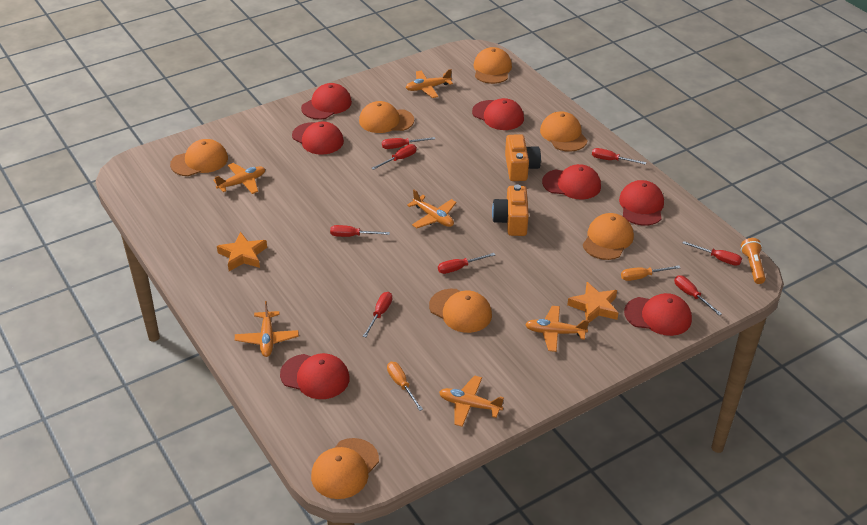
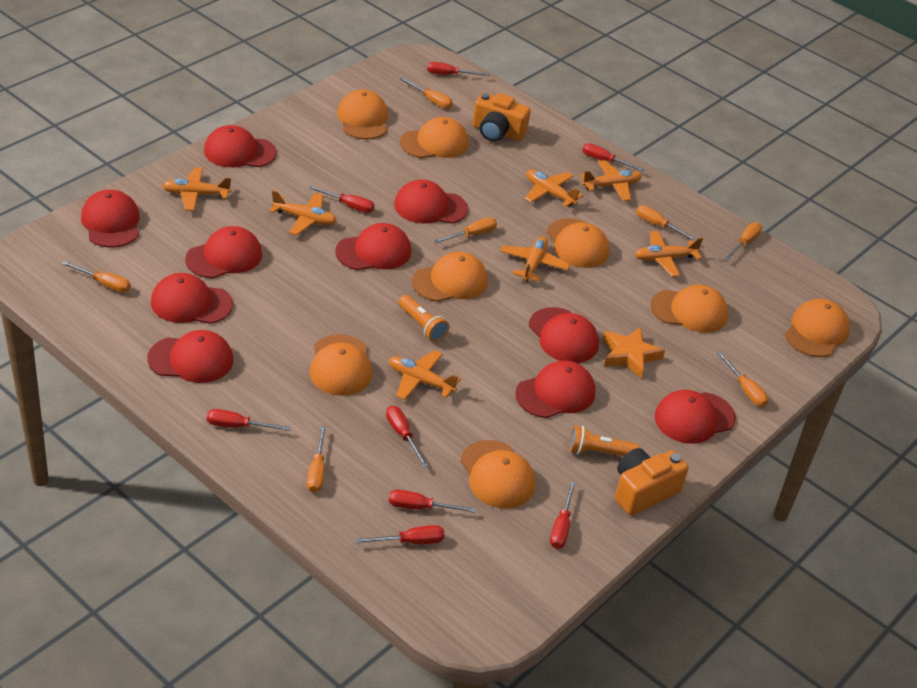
orange cap: 7 -> 8
orange flashlight: 1 -> 2
orange plane: 6 -> 7
orange screwdriver: 2 -> 7
orange star: 2 -> 1
red cap: 7 -> 10

